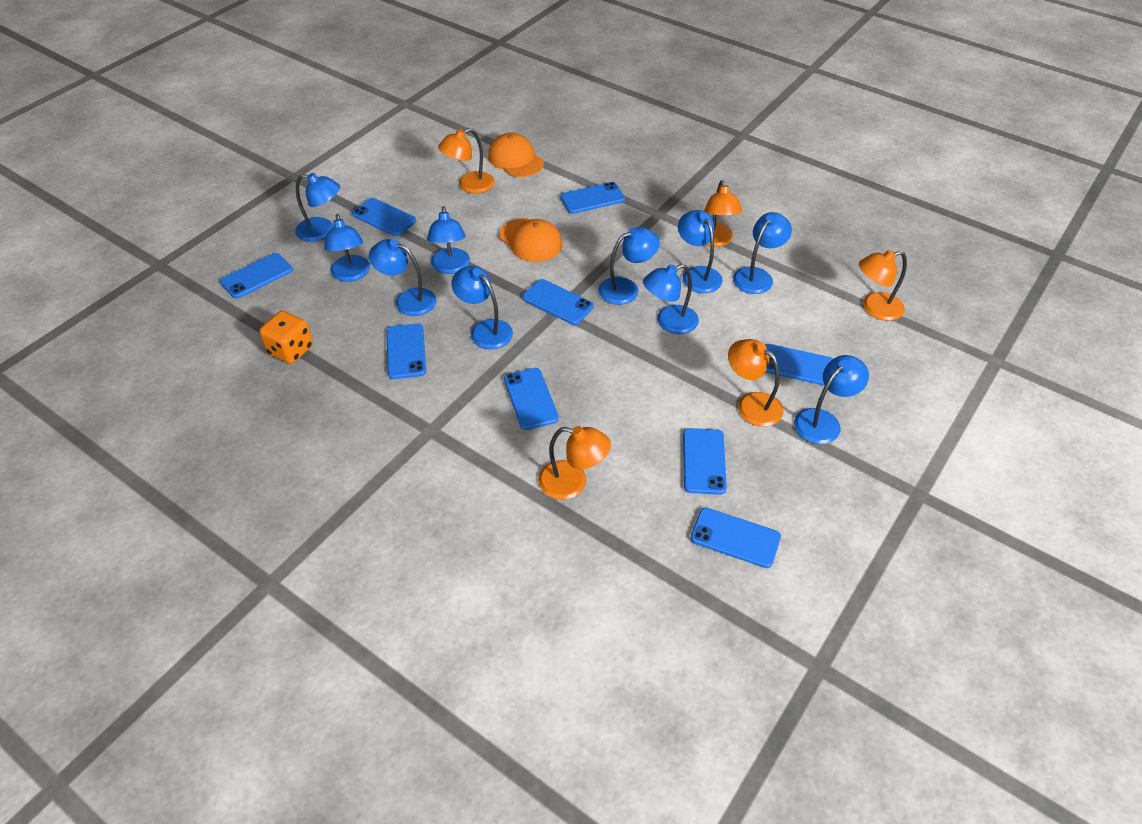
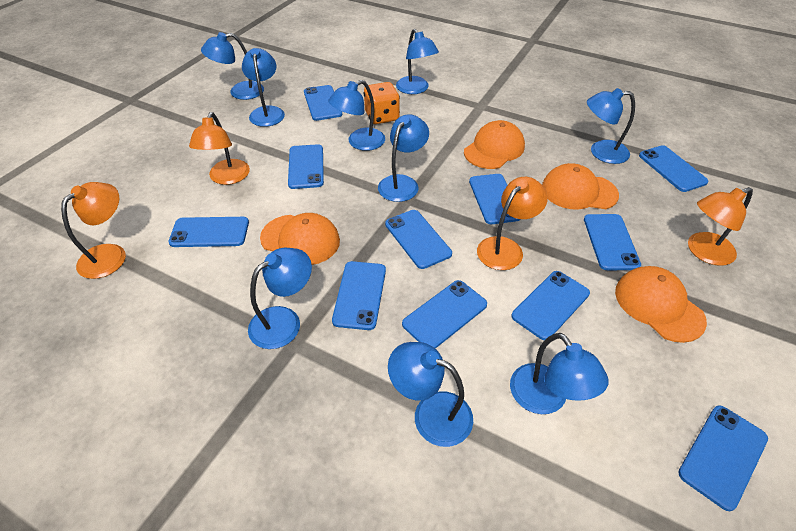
blue lamp: 10 -> 9
blue phone: 9 -> 11
orange cap: 2 -> 4
orange lamp: 5 -> 4

